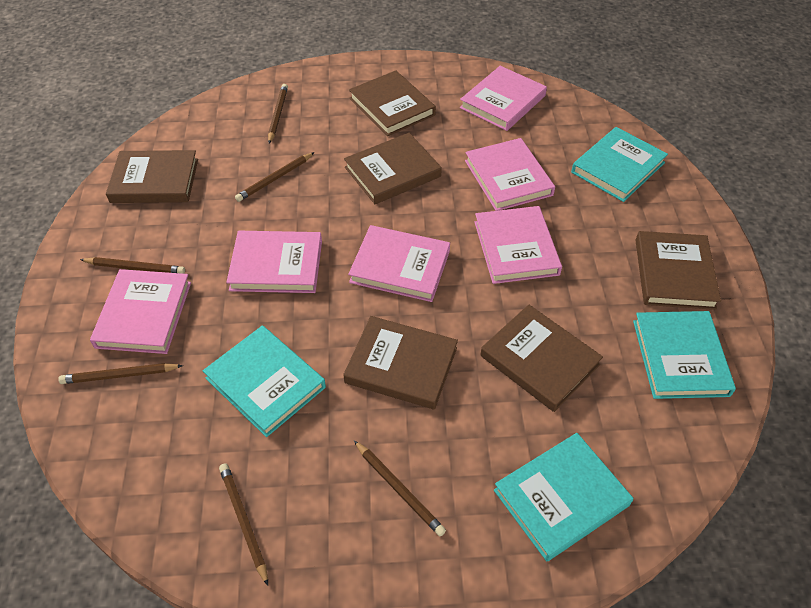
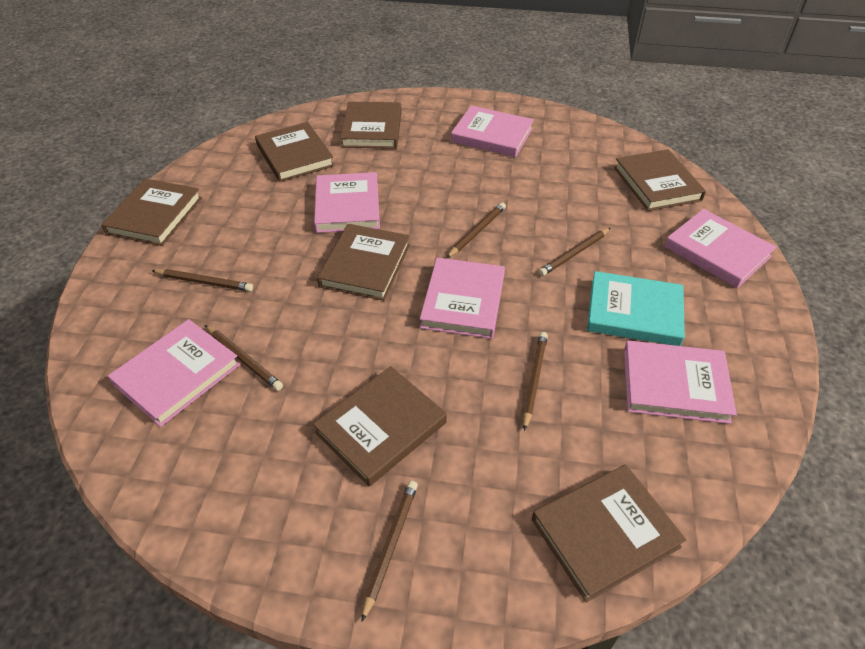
brown book: 6 -> 7
turquoise book: 4 -> 1

